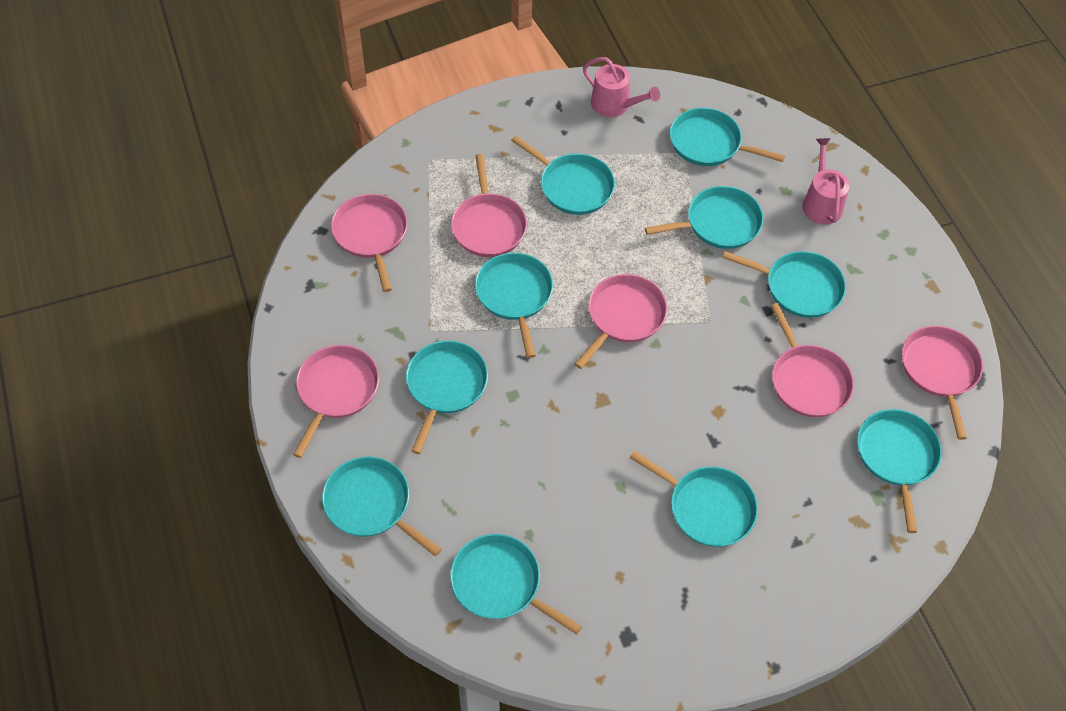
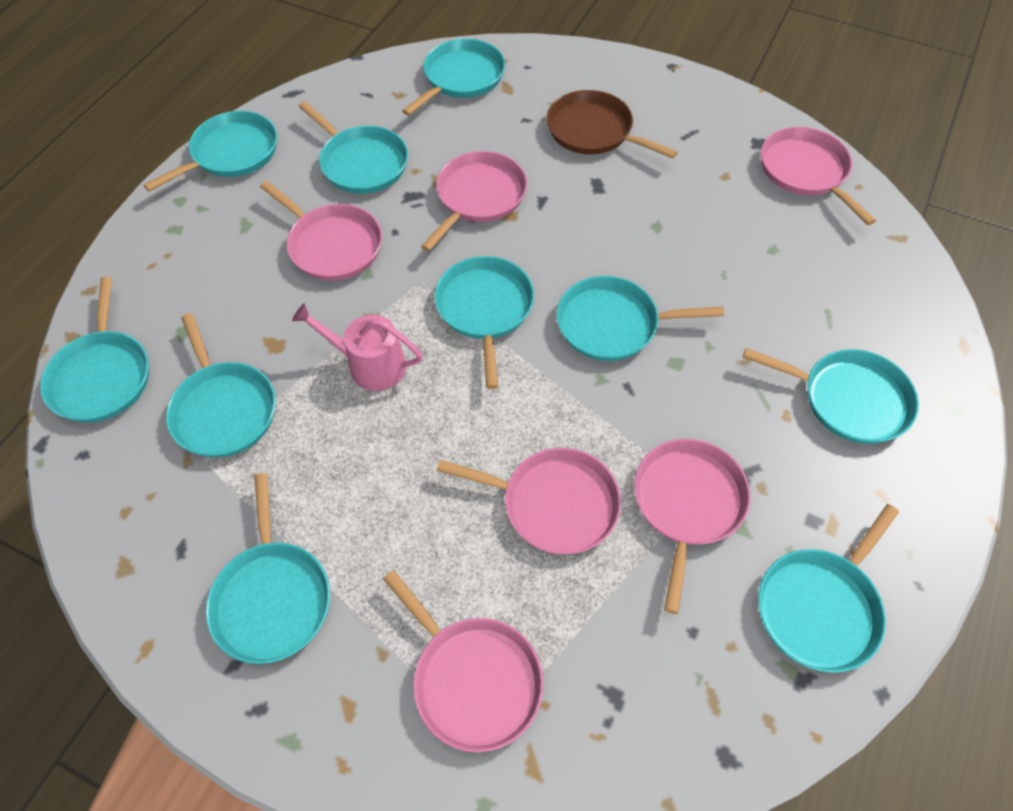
brown pan: 0 -> 1
pink watering can: 2 -> 1

